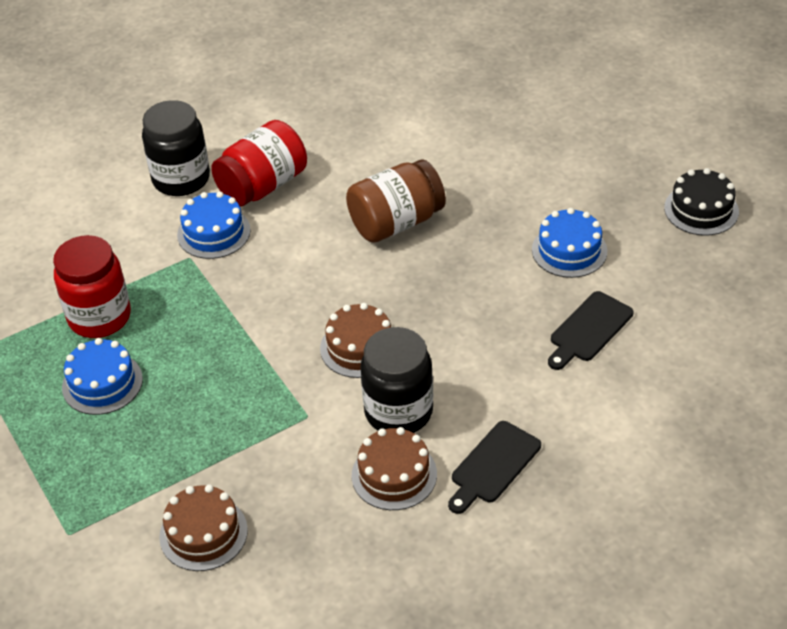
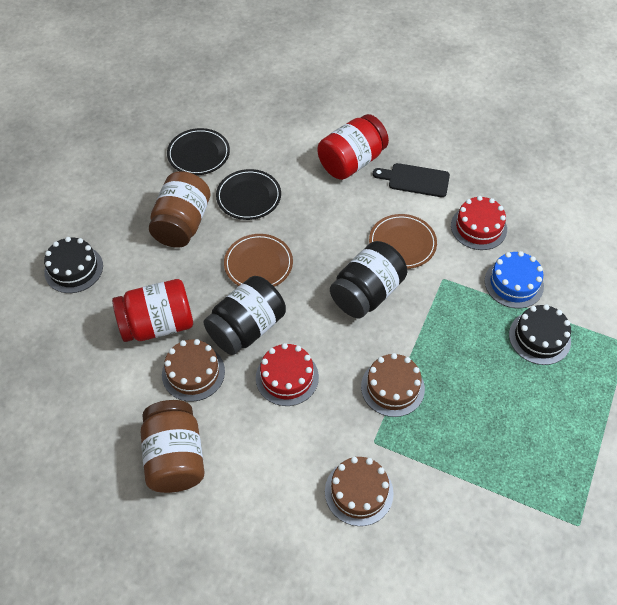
black cake: 1 -> 2
black cutting board: 2 -> 1
black plate: 0 -> 2
blue cake: 3 -> 1
brown jar: 1 -> 2
brown plate: 0 -> 2
red cake: 0 -> 2

